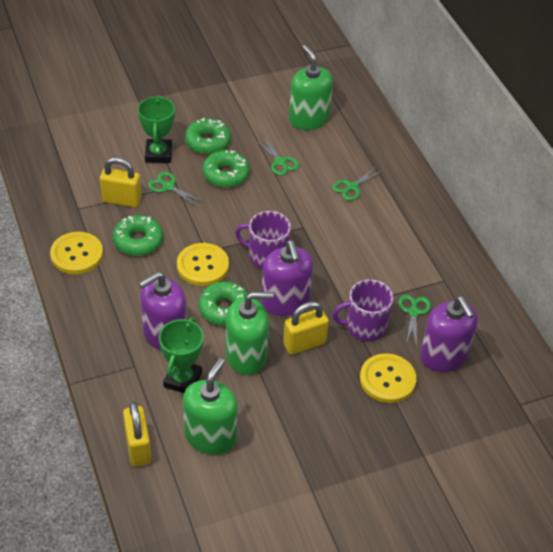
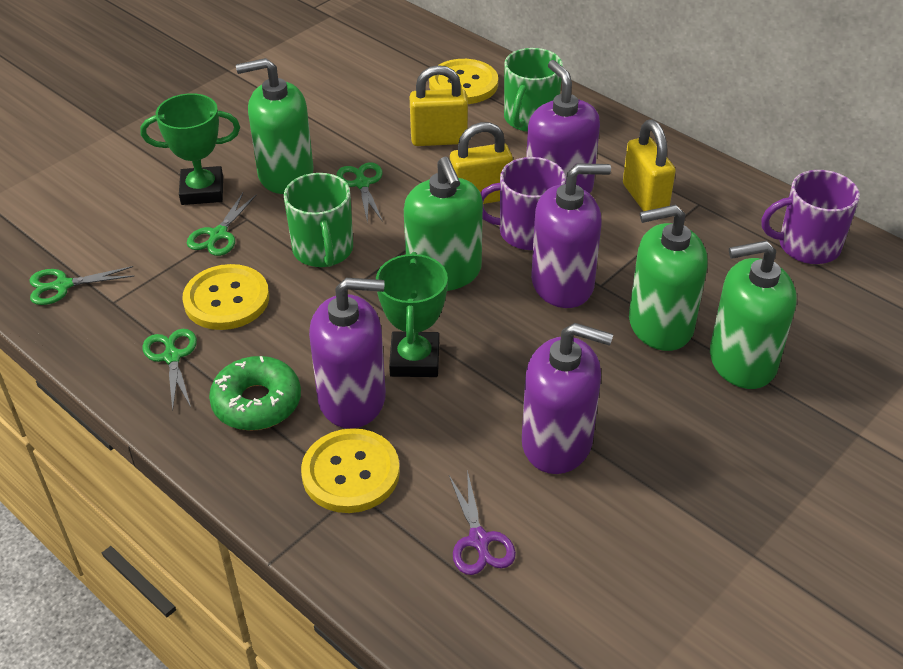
green donut: 4 -> 1
green mug: 0 -> 2
green soap dispenser: 3 -> 4
purple scissors: 0 -> 1
purple soap dispenser: 3 -> 4

